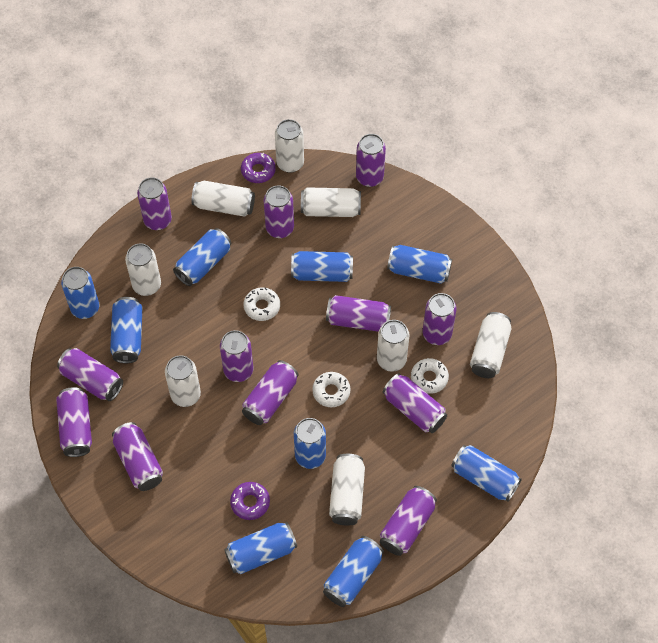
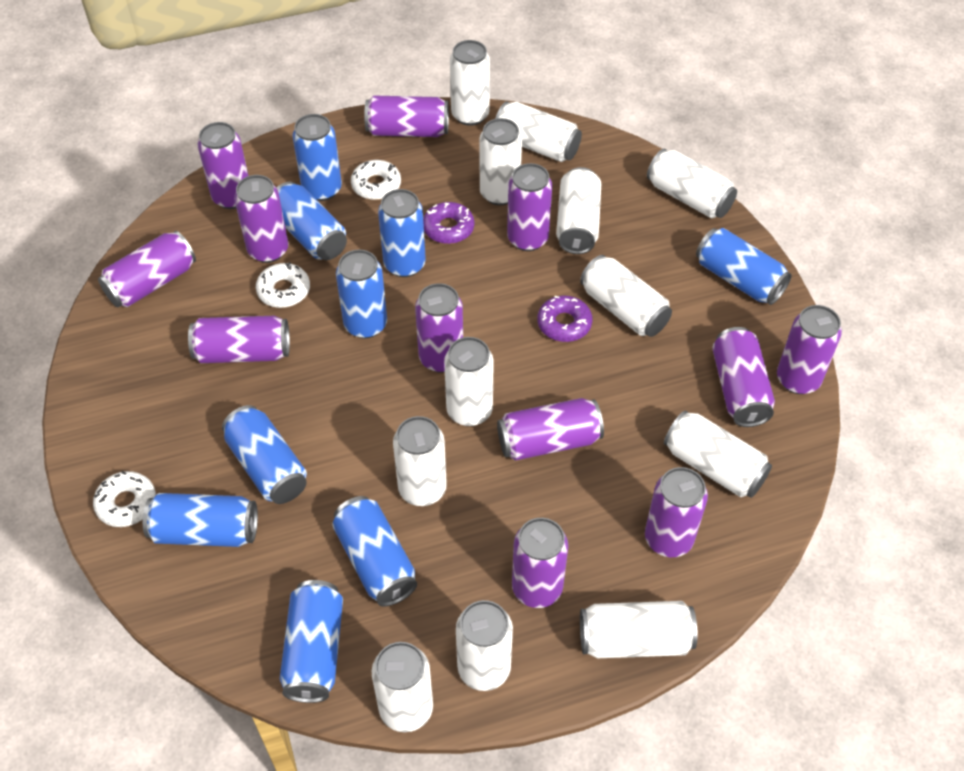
white can: 8 -> 12

